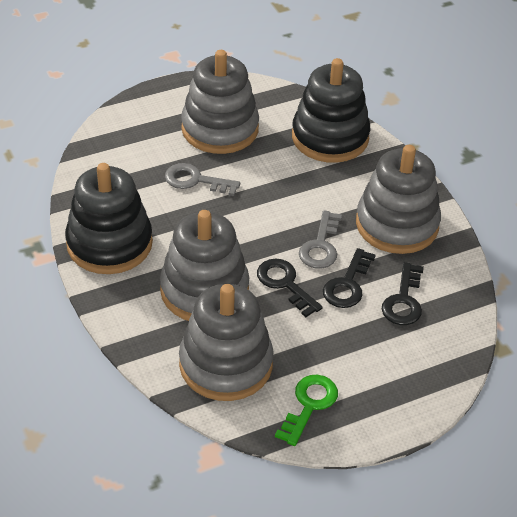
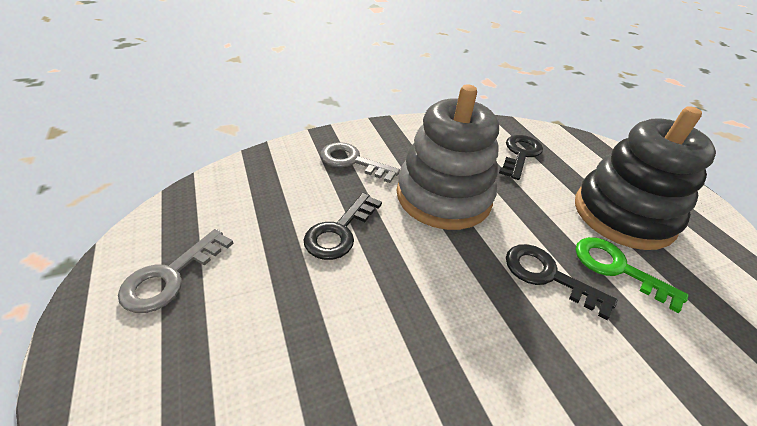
black stacking toy: 2 -> 1
grey stacking toy: 4 -> 1

